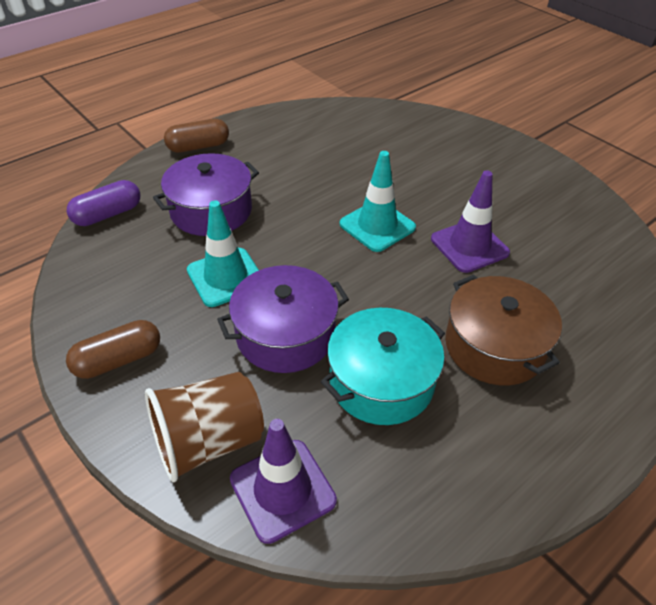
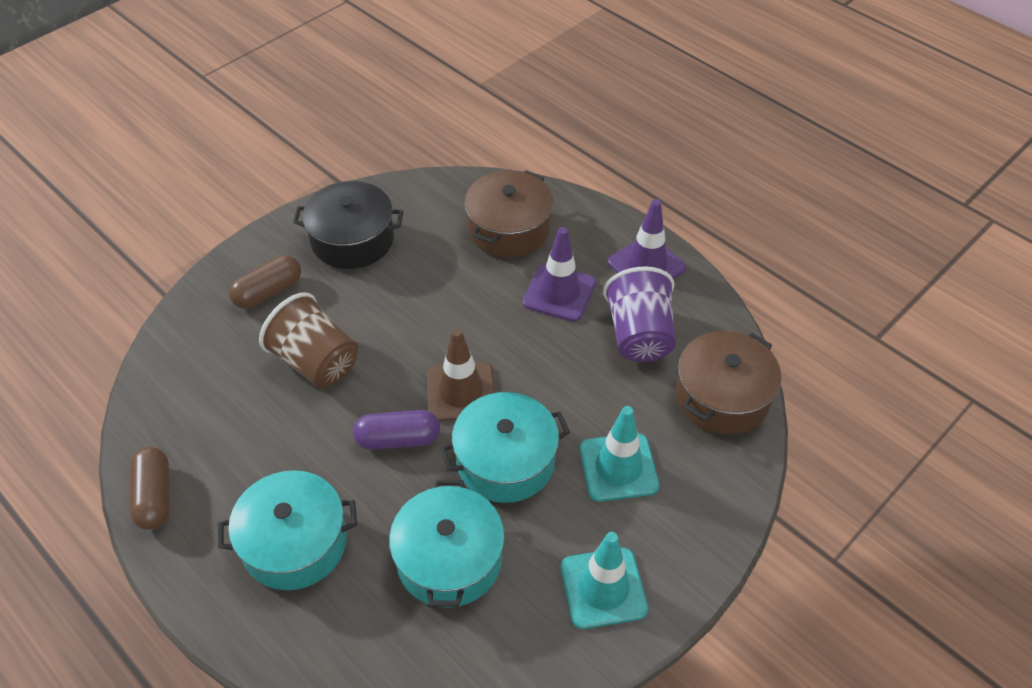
black pot: 0 -> 1
brown pot: 1 -> 2
brown traffic cone: 0 -> 1
purple cup: 0 -> 1
purple pot: 2 -> 0
turquoise pot: 1 -> 3

